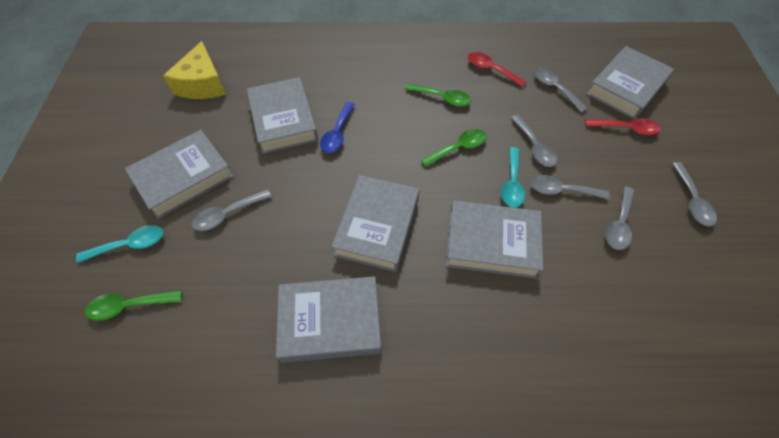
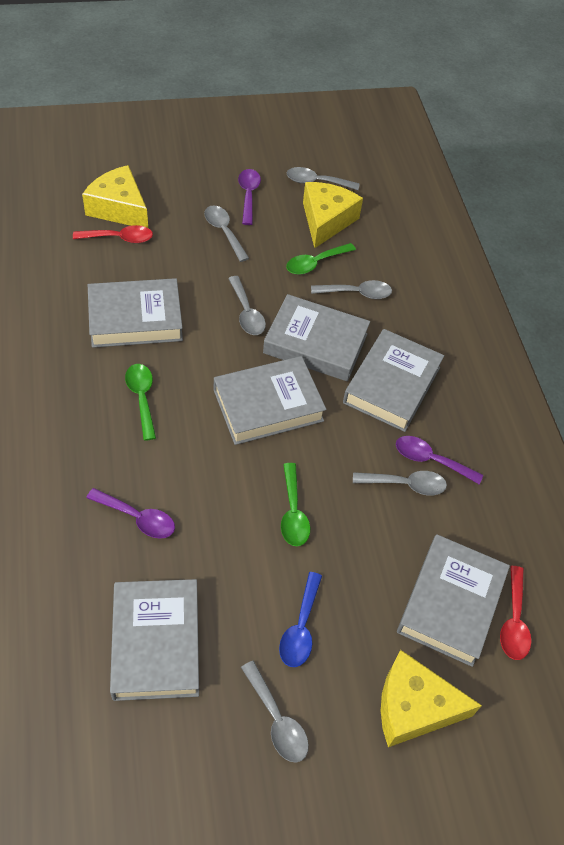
purple spoon: 0 -> 3
turquoise spoon: 2 -> 0
yellow cheese: 1 -> 3

